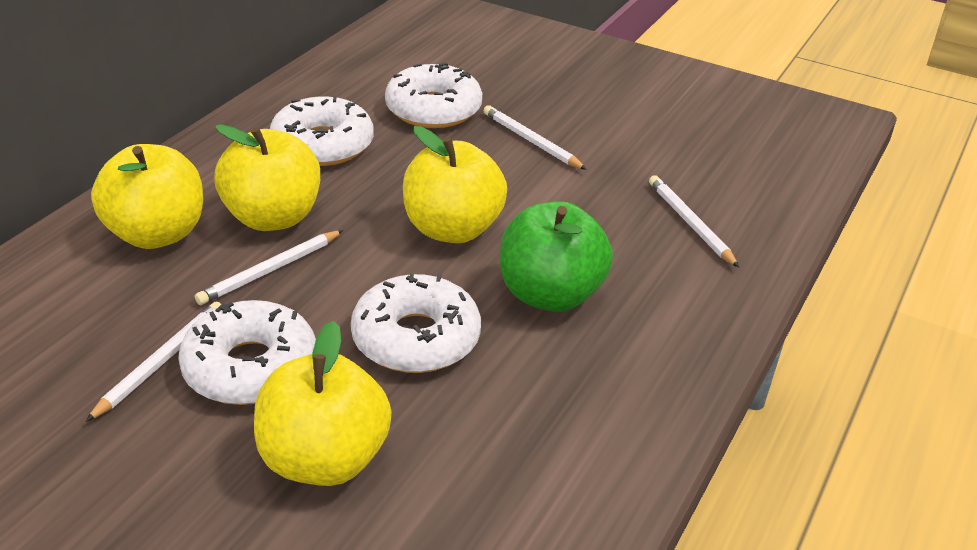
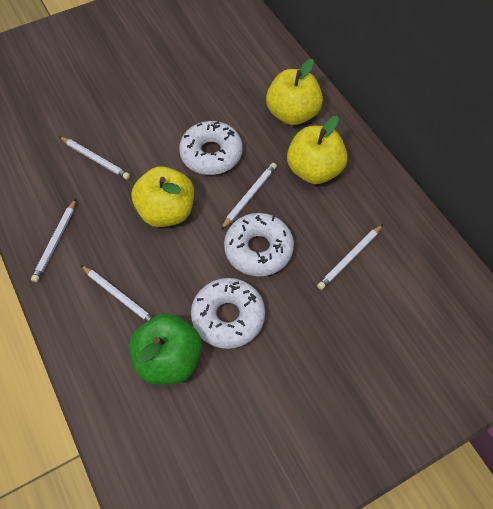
white donut: 4 -> 3
white pencil: 4 -> 5
yellow apple: 4 -> 3

